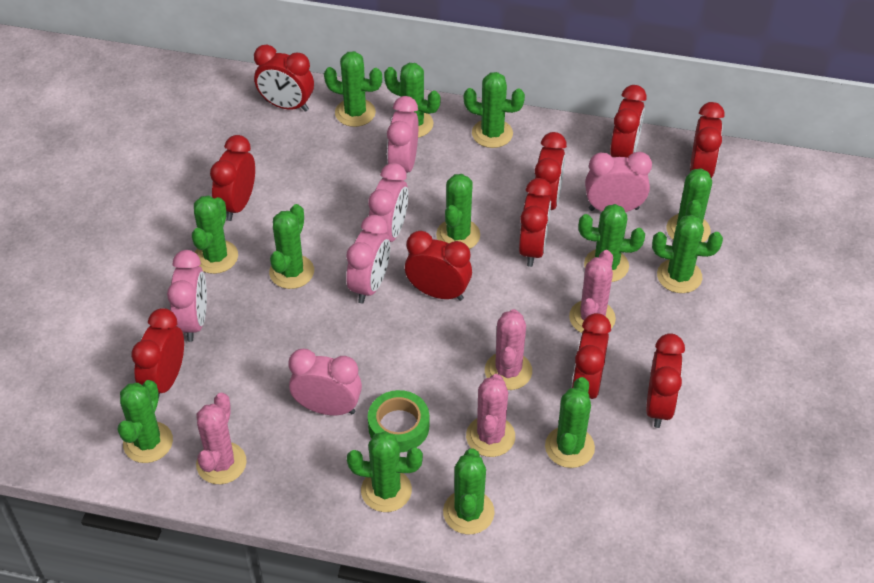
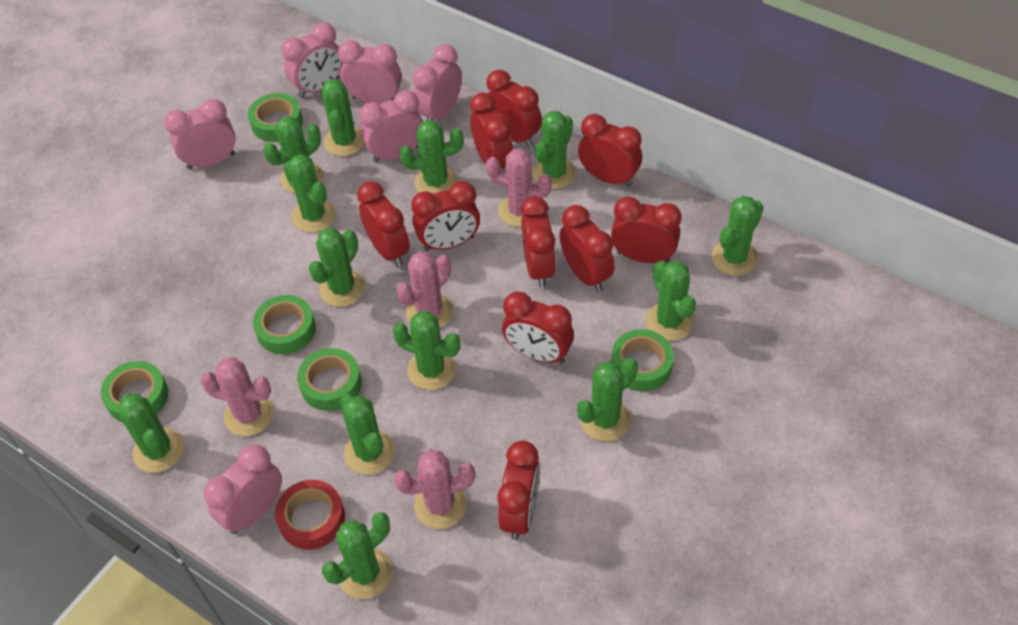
green tape: 1 -> 5
red tape: 0 -> 1

